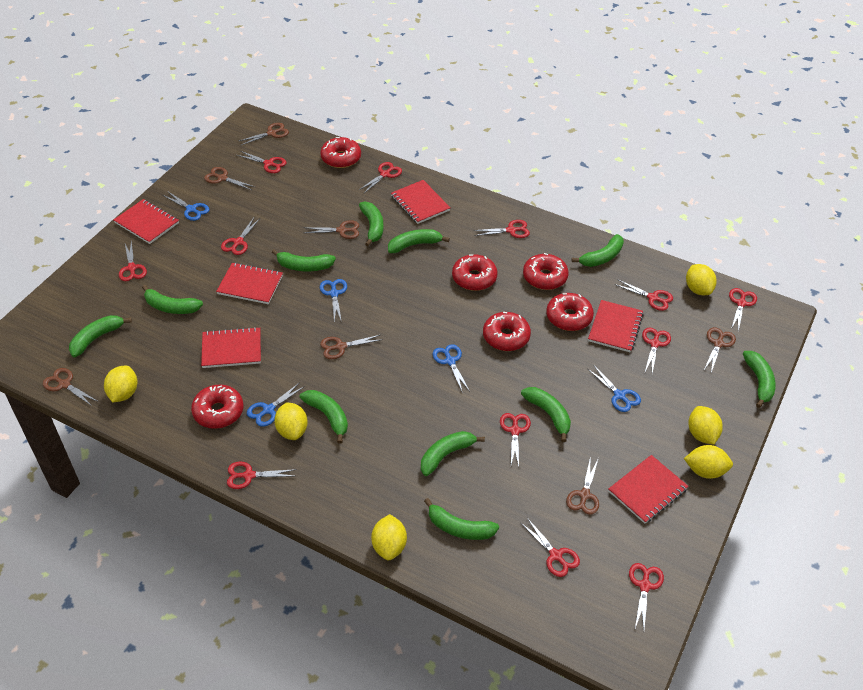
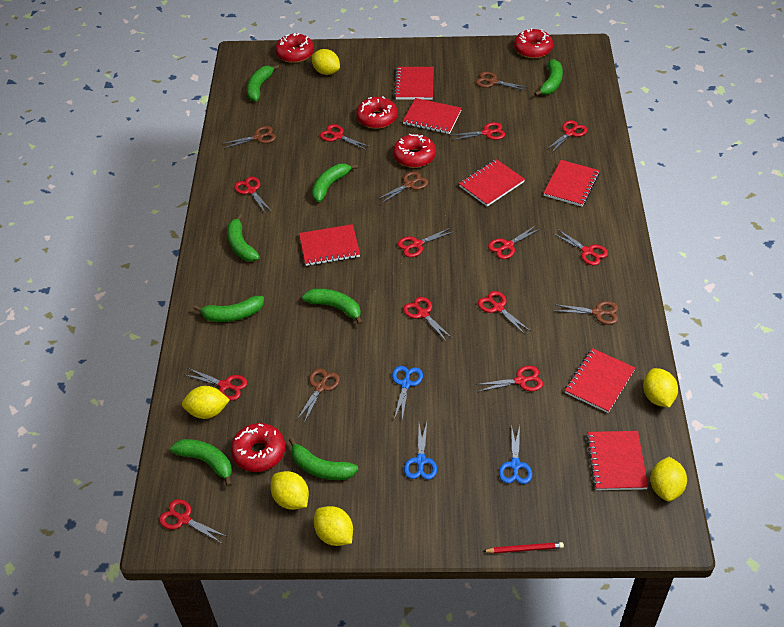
blue scissors: 5 -> 3
brown scissors: 7 -> 5
green banana: 11 -> 8
red donut: 6 -> 5
red notebook: 6 -> 7
red pencil: 0 -> 1

